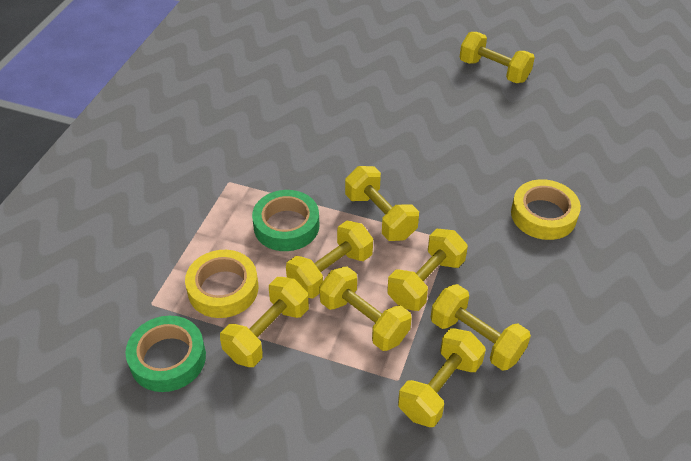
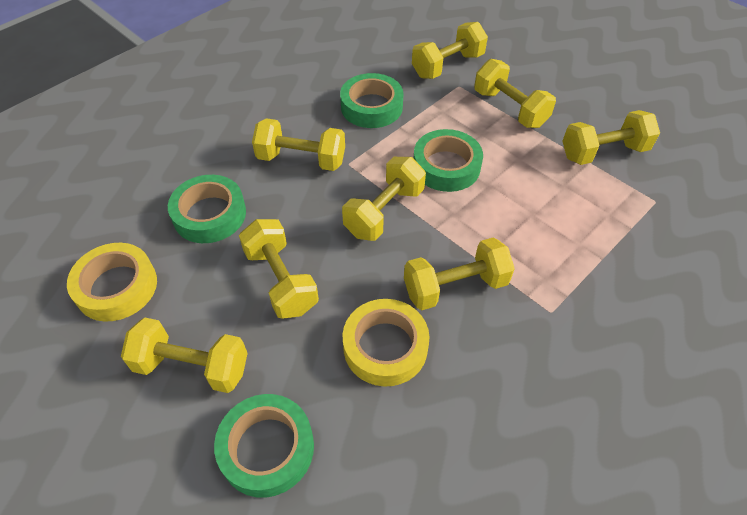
green tape: 2 -> 4

